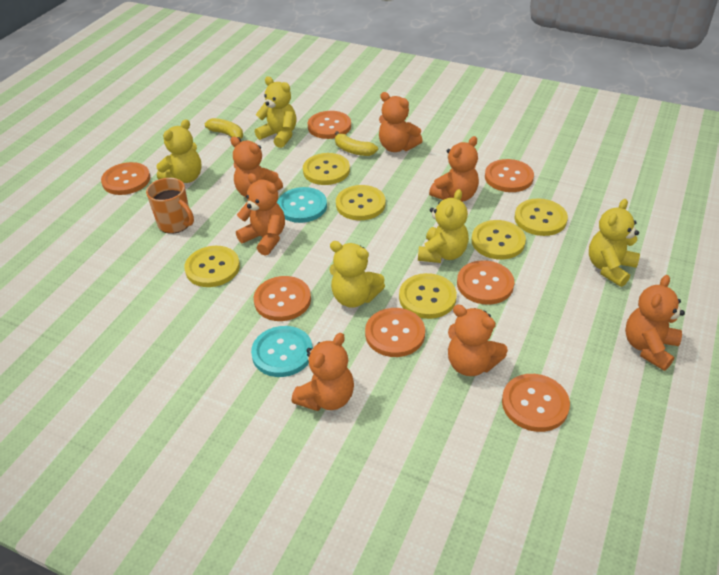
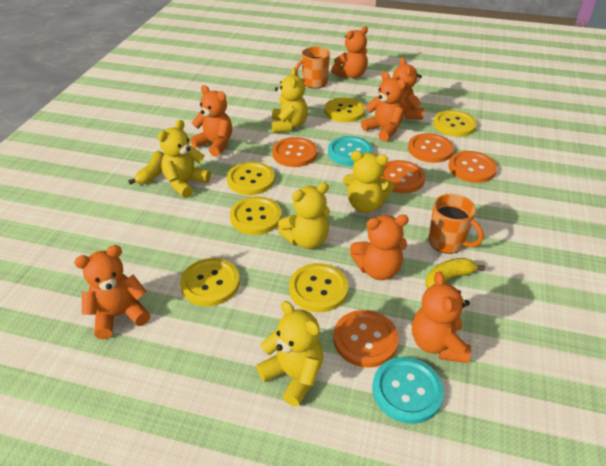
orange button: 7 -> 5
orange mug: 1 -> 2

